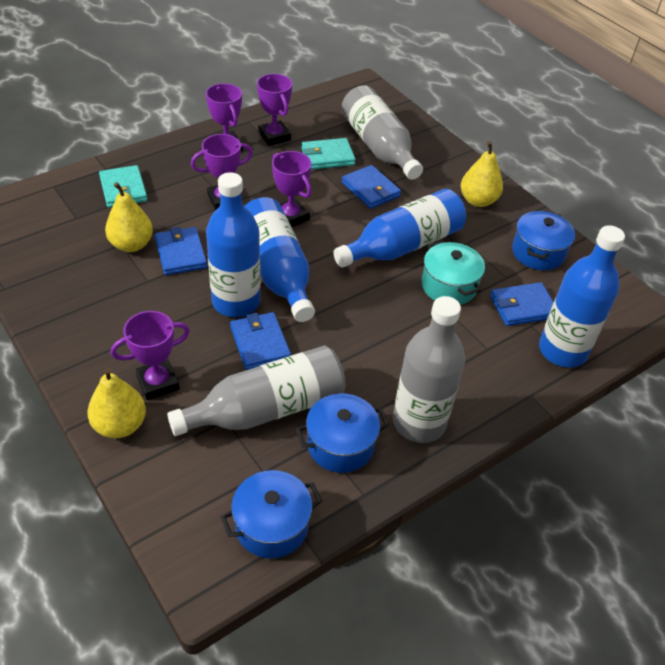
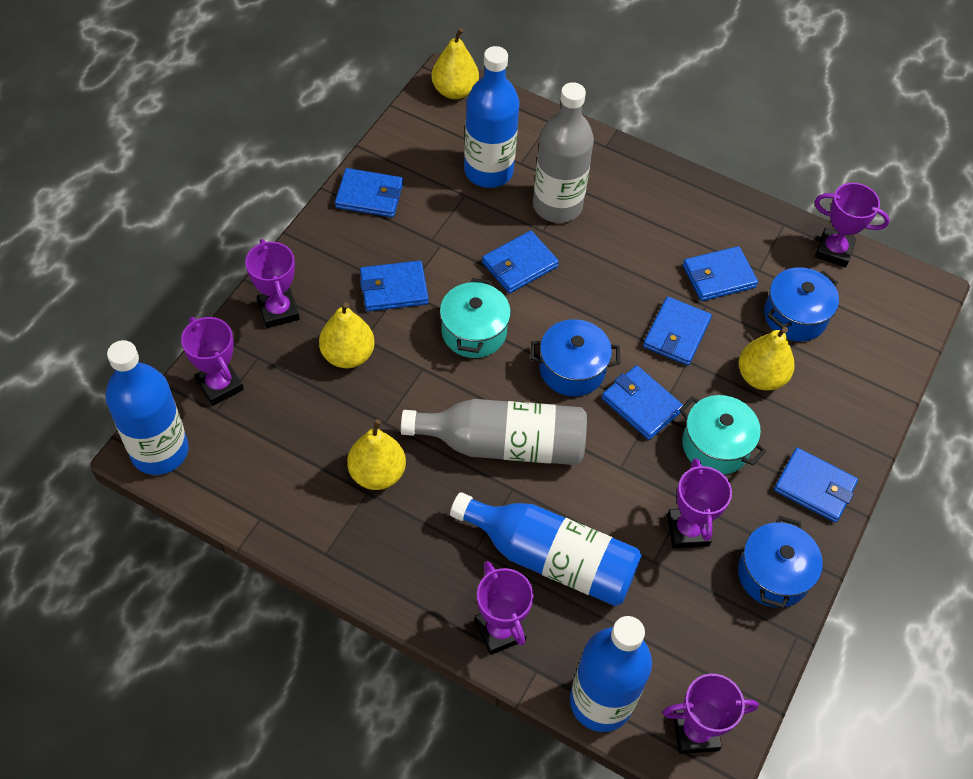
blue wallet: 4 -> 7
grey bottle: 3 -> 2
purple trophy: 5 -> 6
turquoise pot: 1 -> 2
turquoise wallet: 2 -> 0
yellow pear: 3 -> 4

